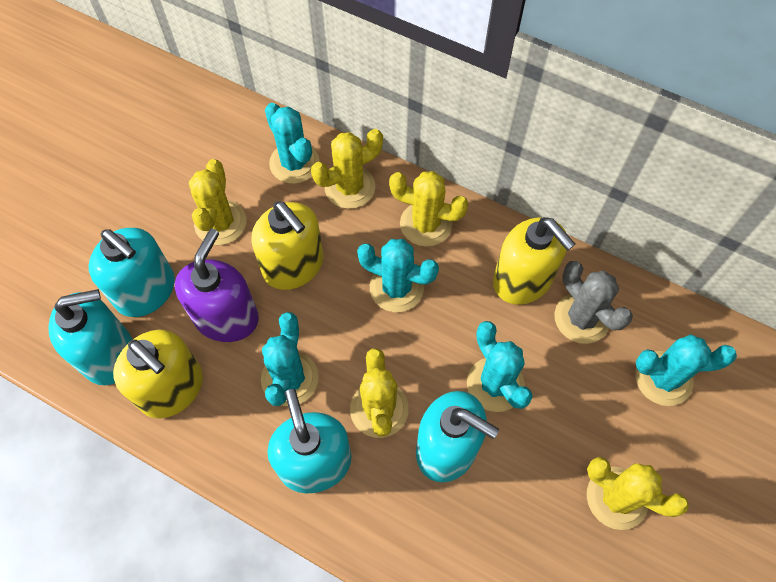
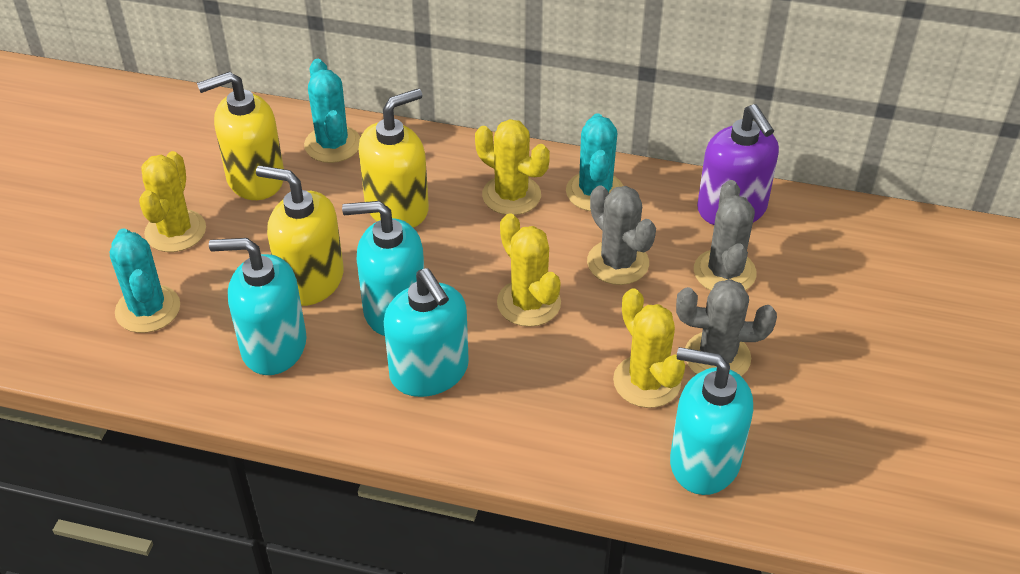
grey cactus: 1 -> 3
turquoise cactus: 5 -> 3
yellow cactus: 5 -> 4

